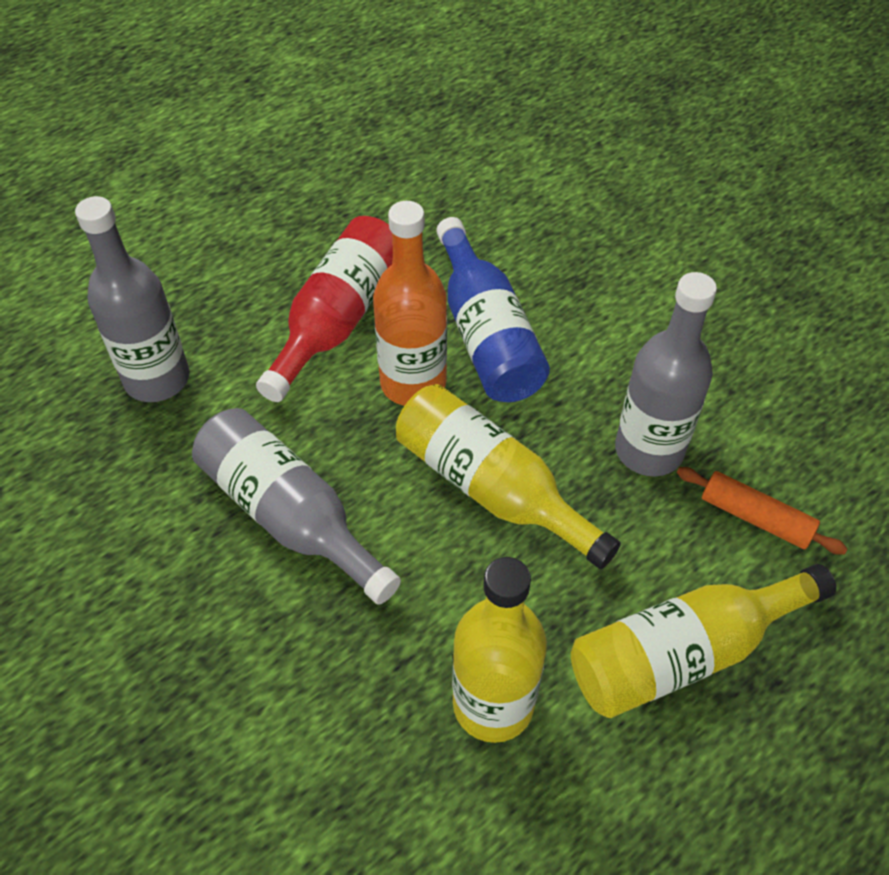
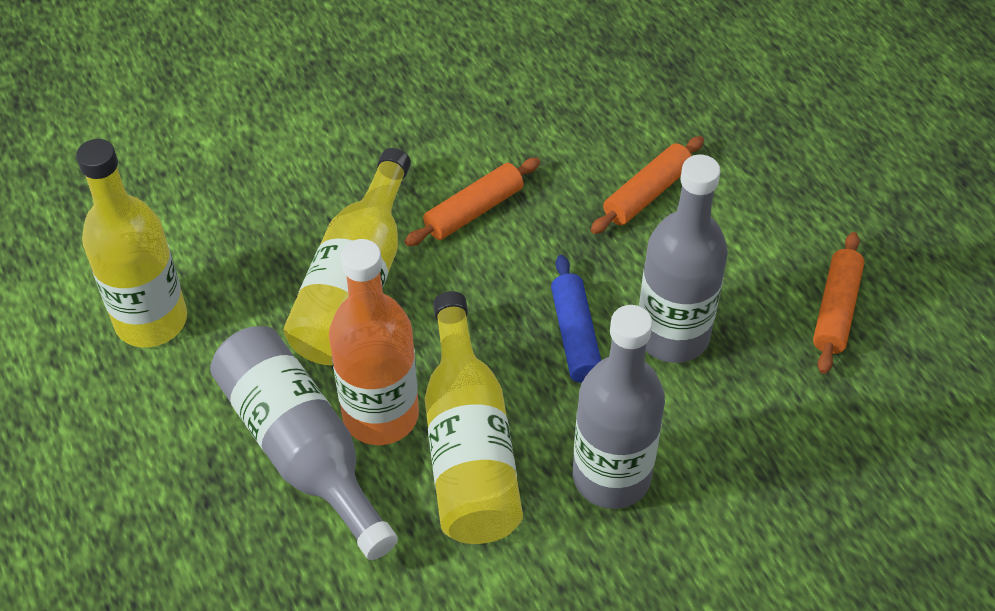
blue bottle: 1 -> 0
blue rolling pin: 0 -> 1
orange rolling pin: 1 -> 3
red bottle: 1 -> 0

